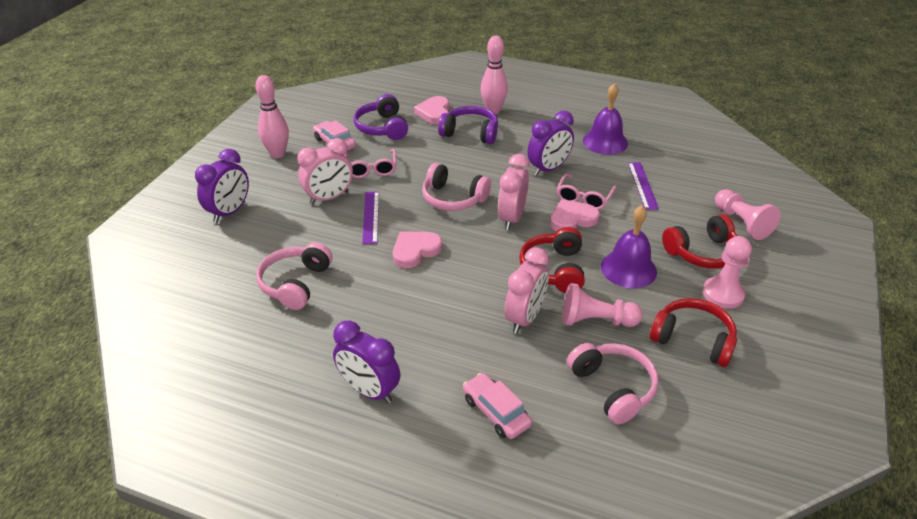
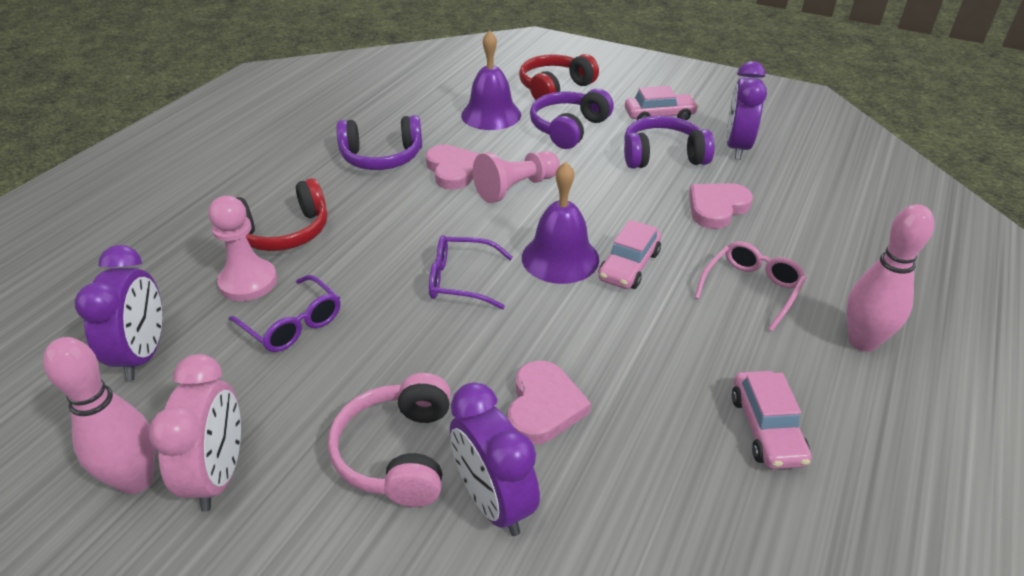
pink car: 2 -> 3
pink clock: 3 -> 1
pink glasses: 2 -> 1
pink headphones: 3 -> 1
pink pawn: 3 -> 2
purple glasses: 0 -> 2
purple headphones: 2 -> 3
purple ruler: 2 -> 0
red headphones: 3 -> 2

